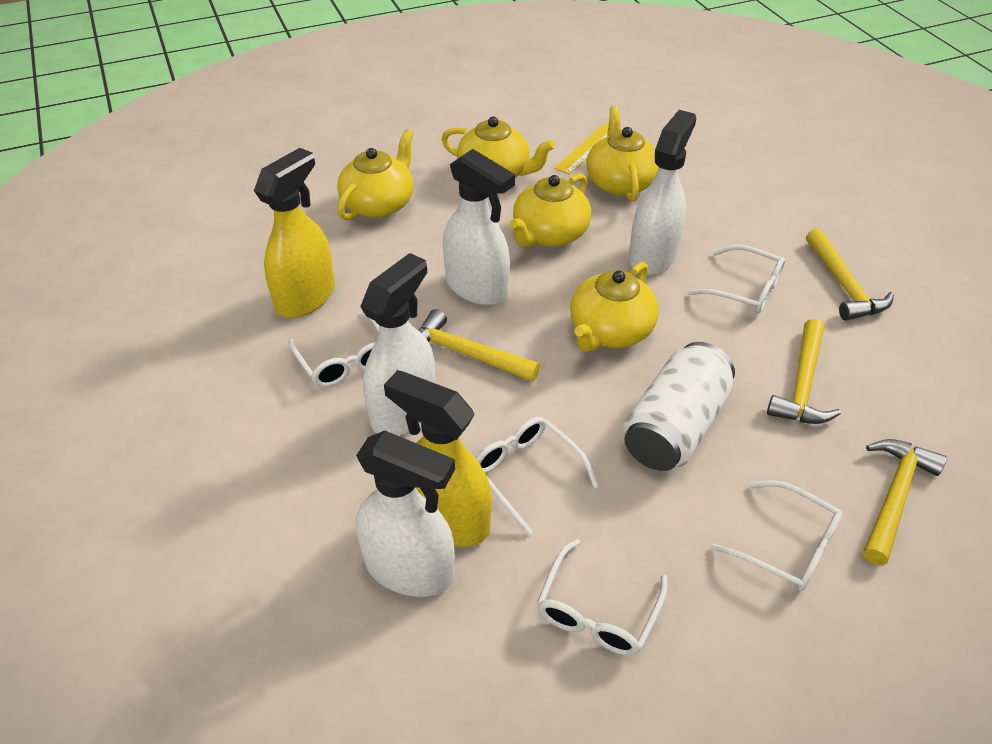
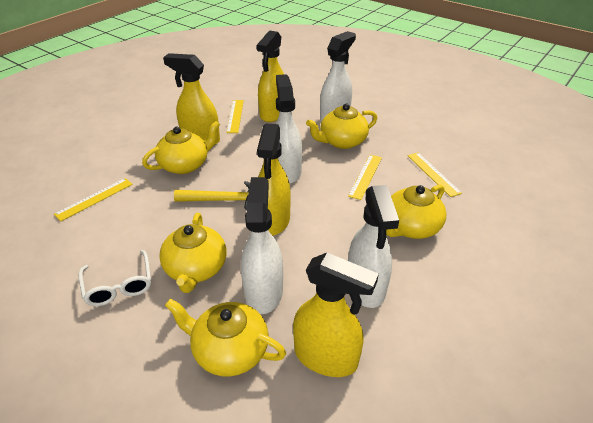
white can: 1 -> 0
white glasses: 5 -> 1
yellow hammer: 4 -> 1
yellow ruler: 1 -> 4
yellow spray bottle: 2 -> 4

